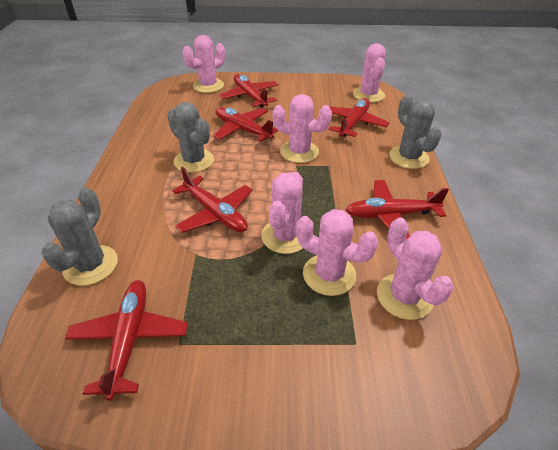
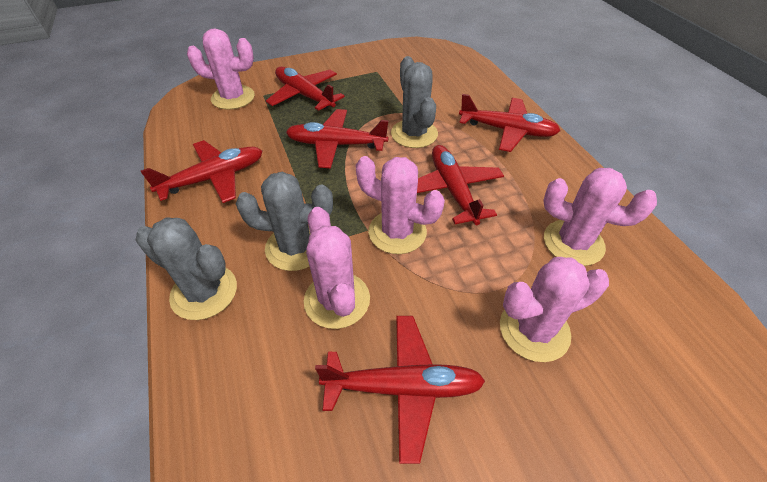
pink cactus: 6 -> 5

